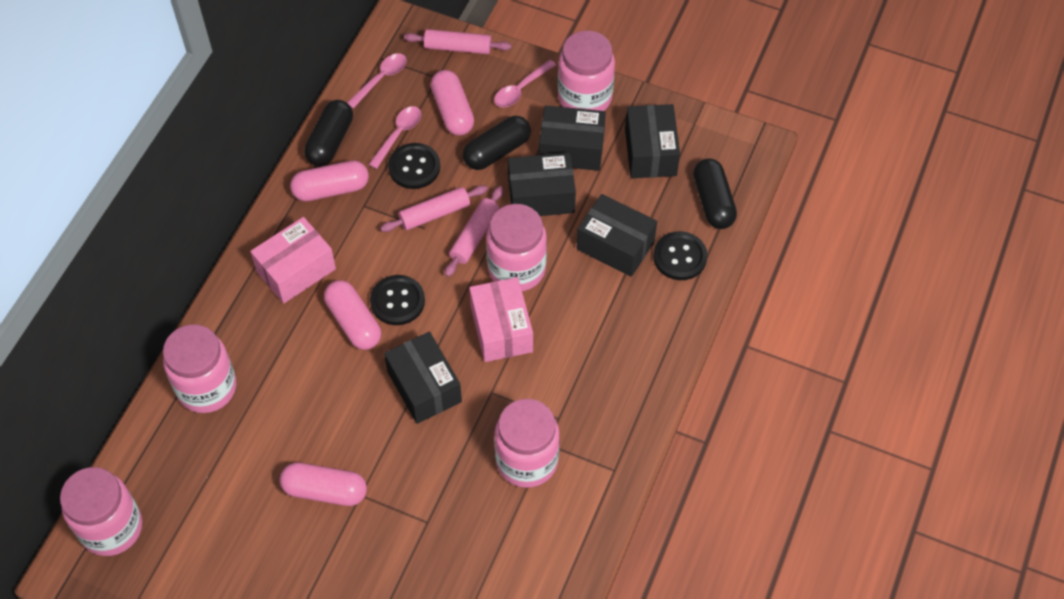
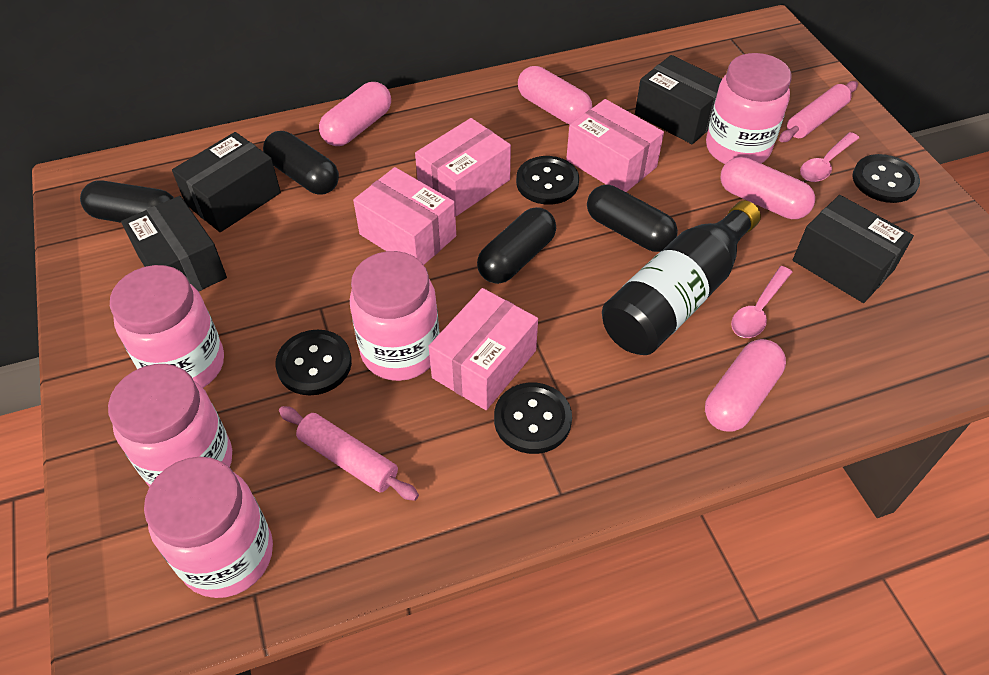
black bottle: 0 -> 1
black box: 5 -> 4
black button: 3 -> 4
black capsule: 3 -> 4
pink box: 2 -> 4
pink rolling pin: 3 -> 2
pink spoon: 3 -> 2

